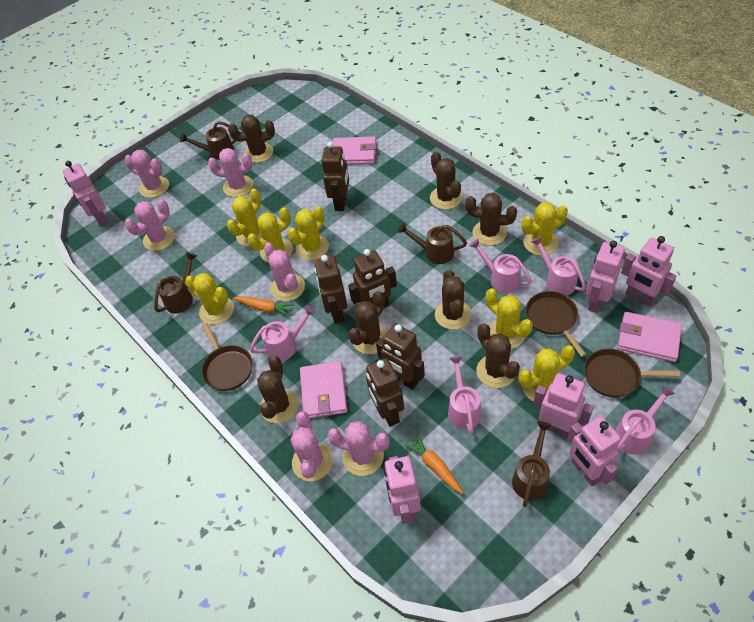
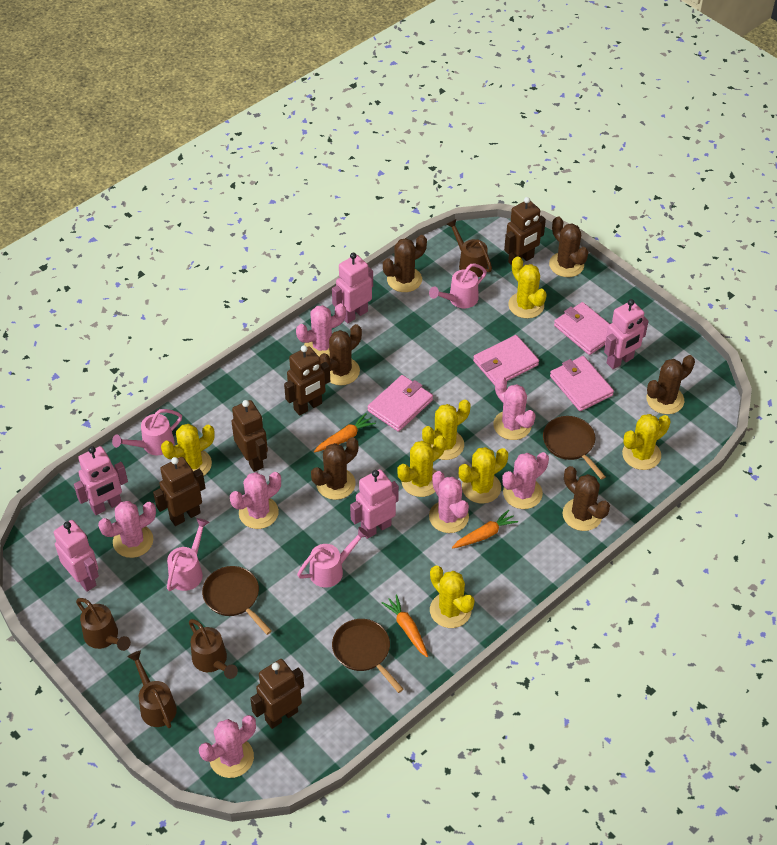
brown cactus: 7 -> 6
orange carrot: 2 -> 3
pink cactus: 6 -> 7
pink robot: 6 -> 5
pink wallet: 3 -> 4
pink watering can: 5 -> 4

